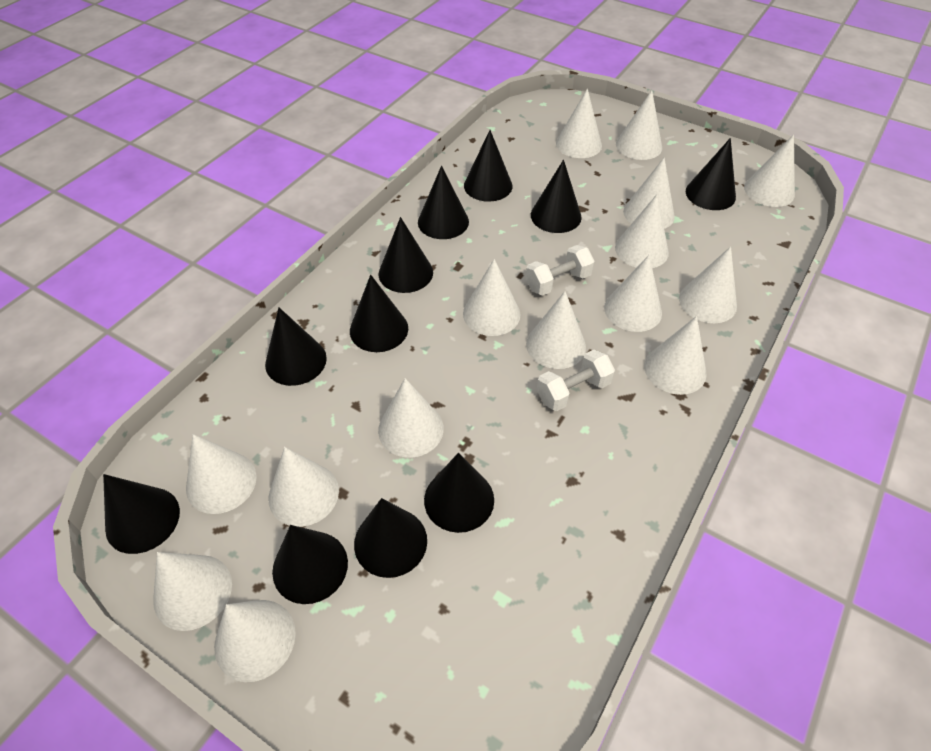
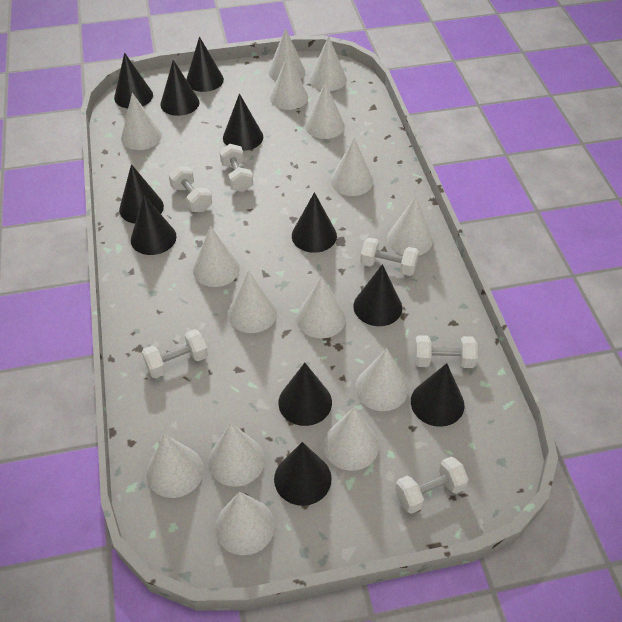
white dumbbell: 2 -> 6

